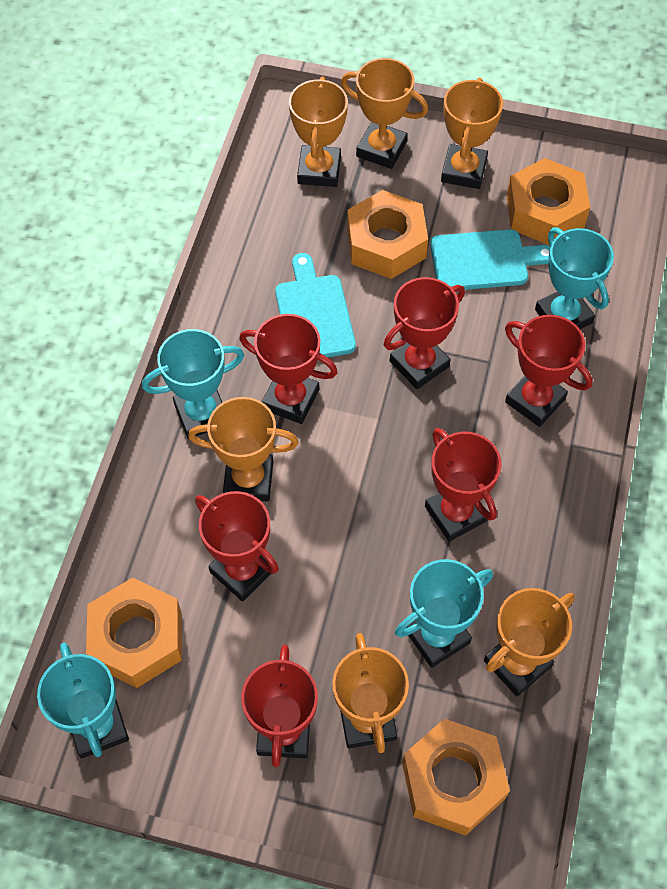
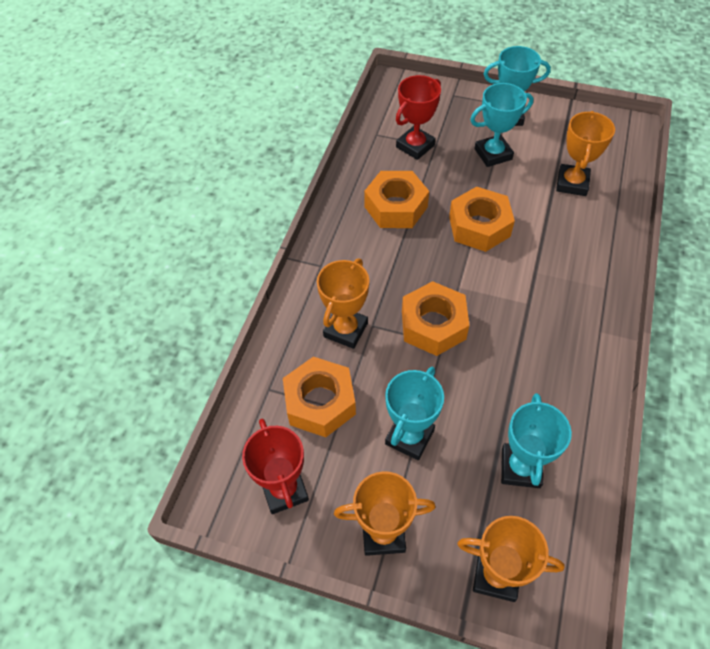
orange trophy: 6 -> 4
red trophy: 6 -> 2
turquoise cutting board: 2 -> 0

